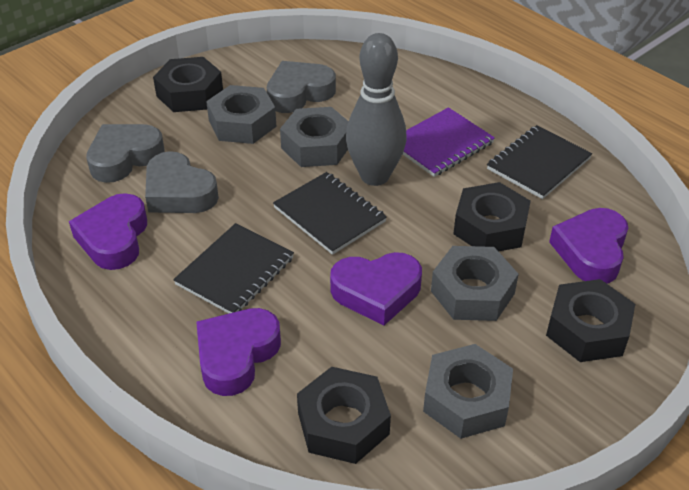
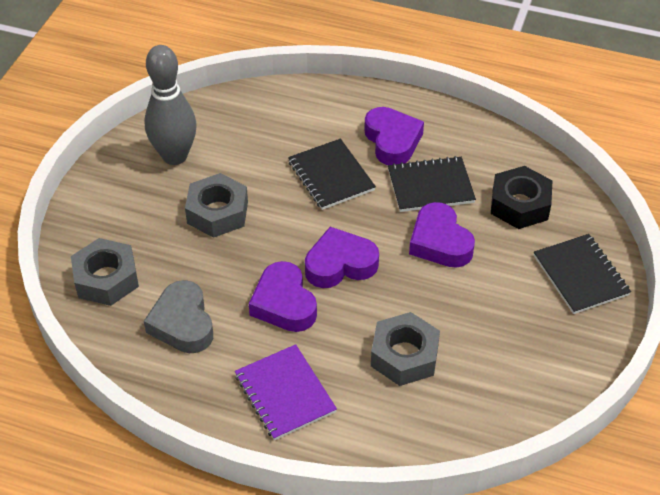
black nut: 4 -> 1
grey heart: 3 -> 1
grey nut: 4 -> 3

